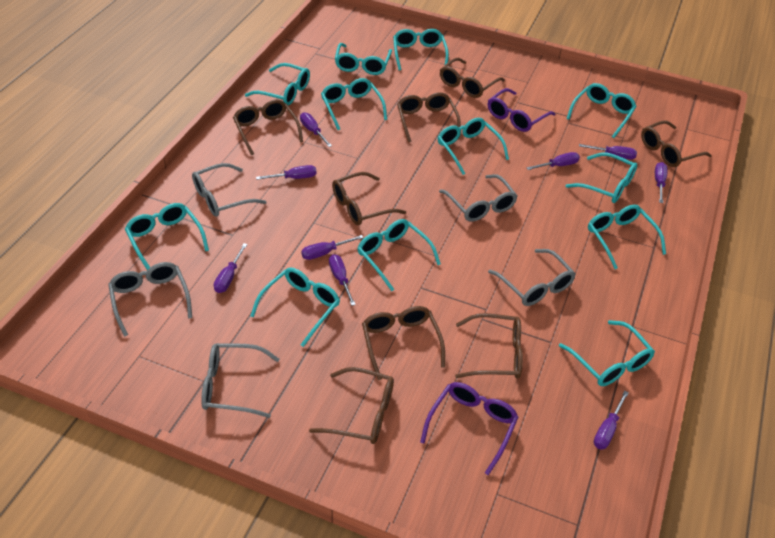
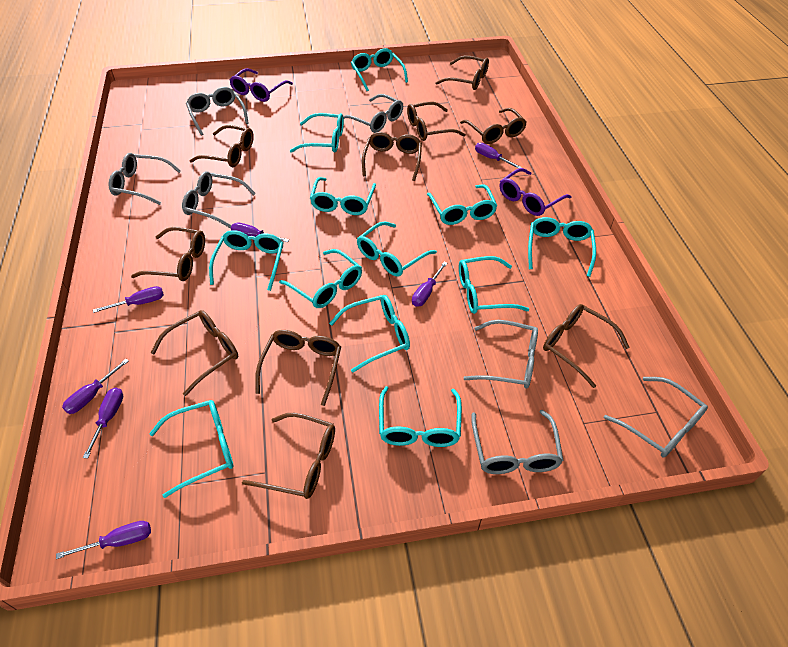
brown glasses: 8 -> 10
grey glasses: 5 -> 7
purple screwdriver: 9 -> 7

